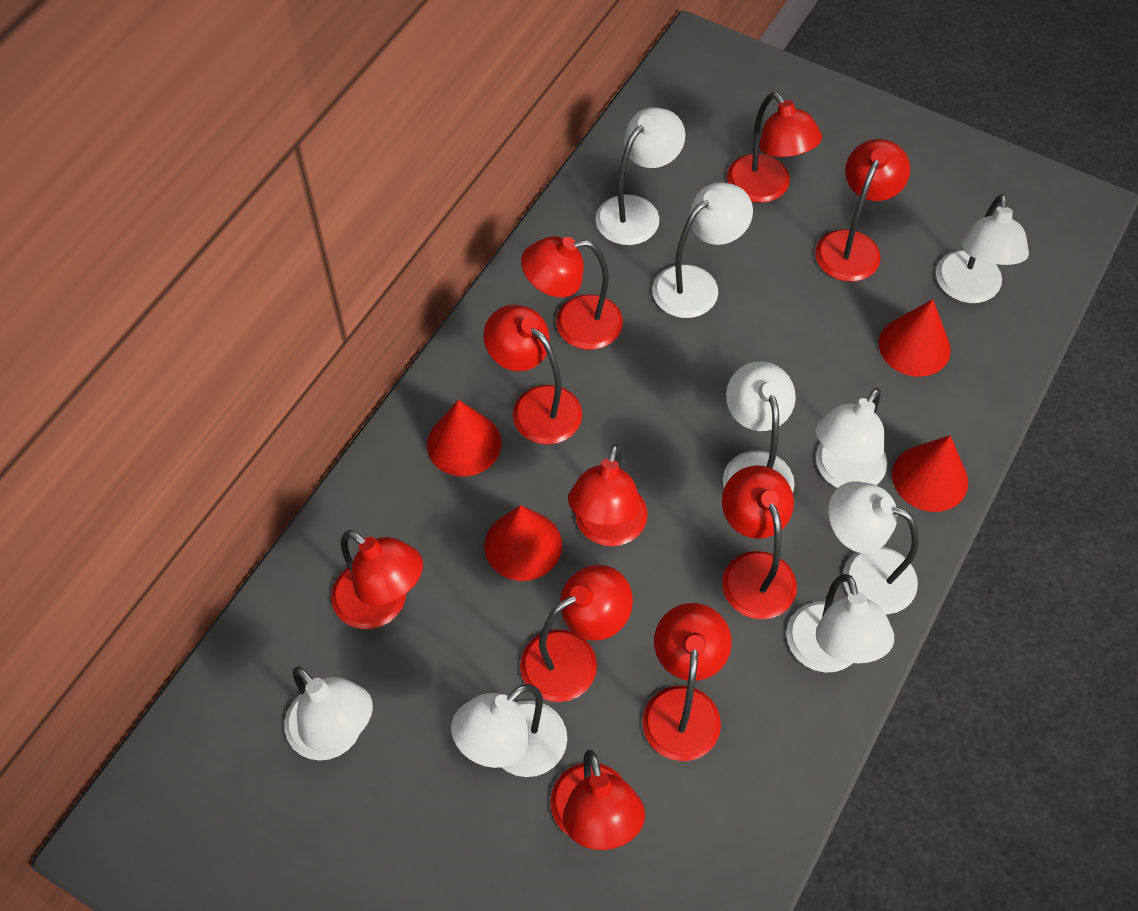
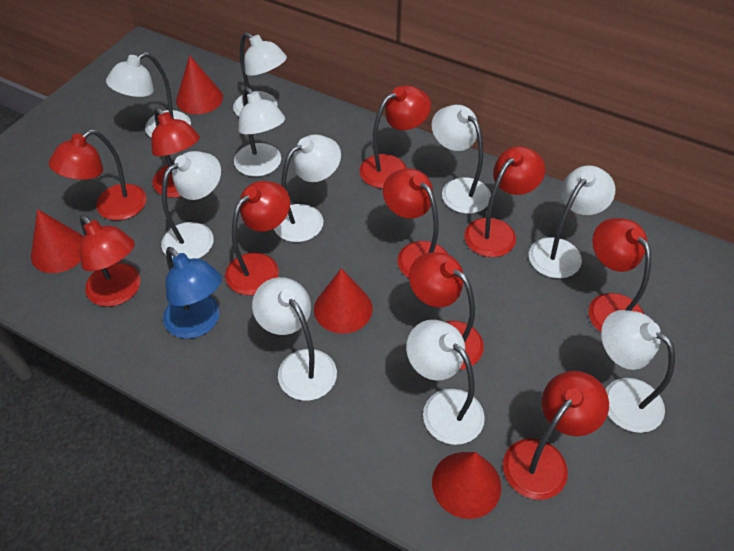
blue lamp: 0 -> 1
white lamp: 9 -> 10

